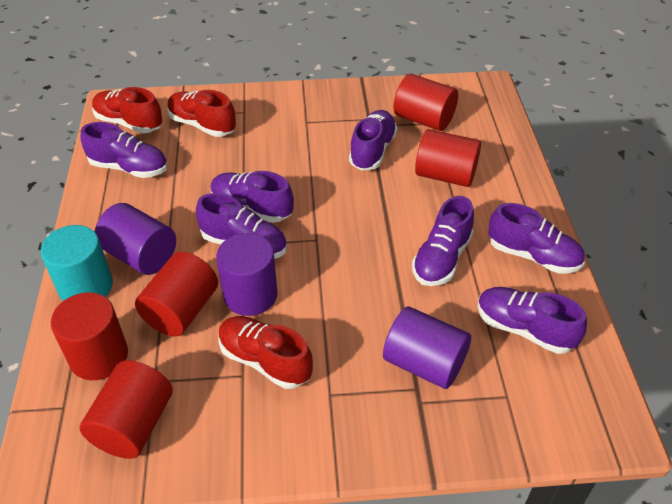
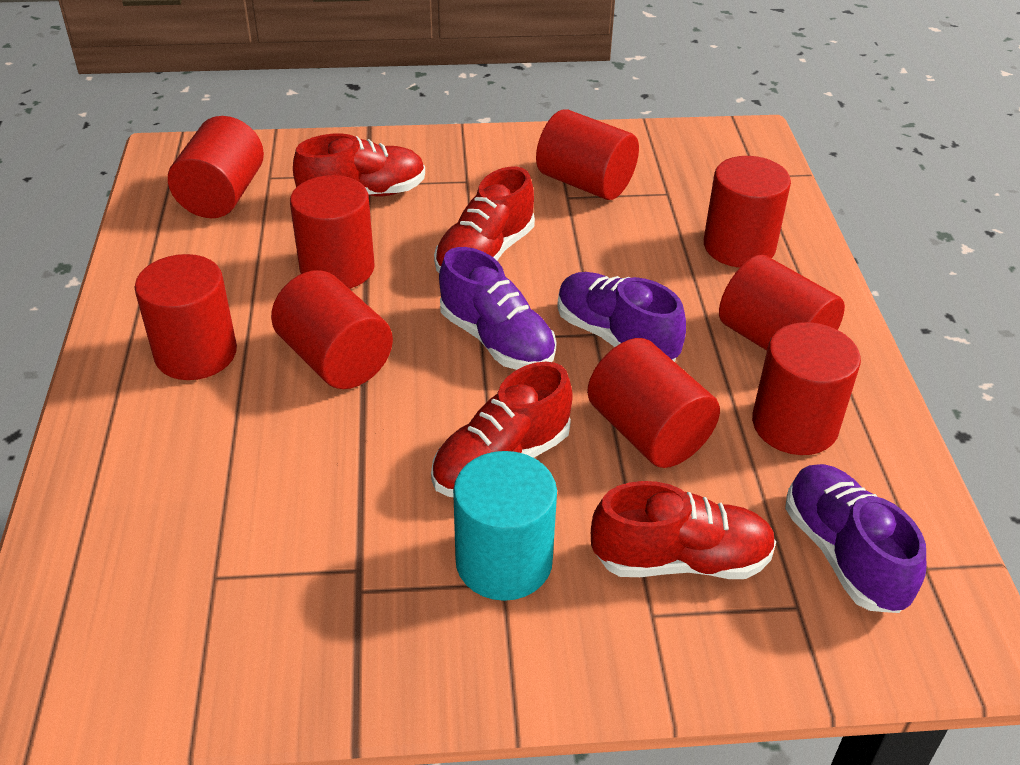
purple cylinder: 3 -> 0
purple shoe: 7 -> 3
red cylinder: 5 -> 9
red shoe: 3 -> 4

